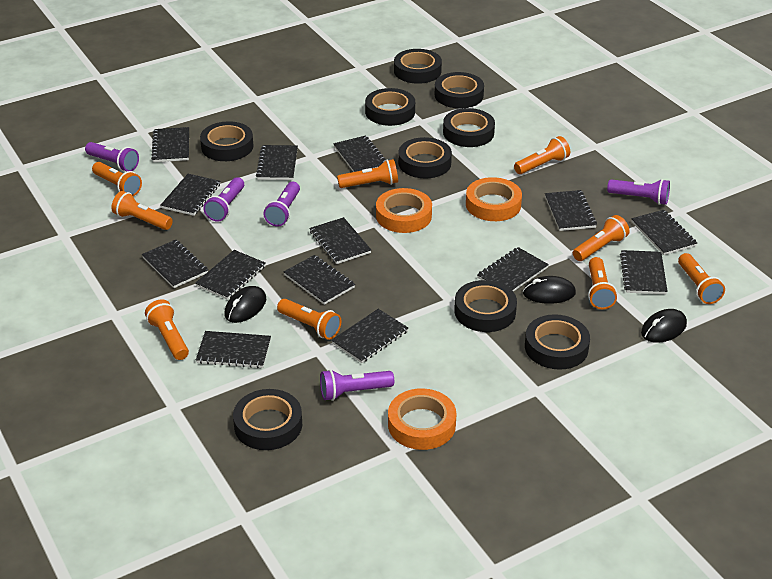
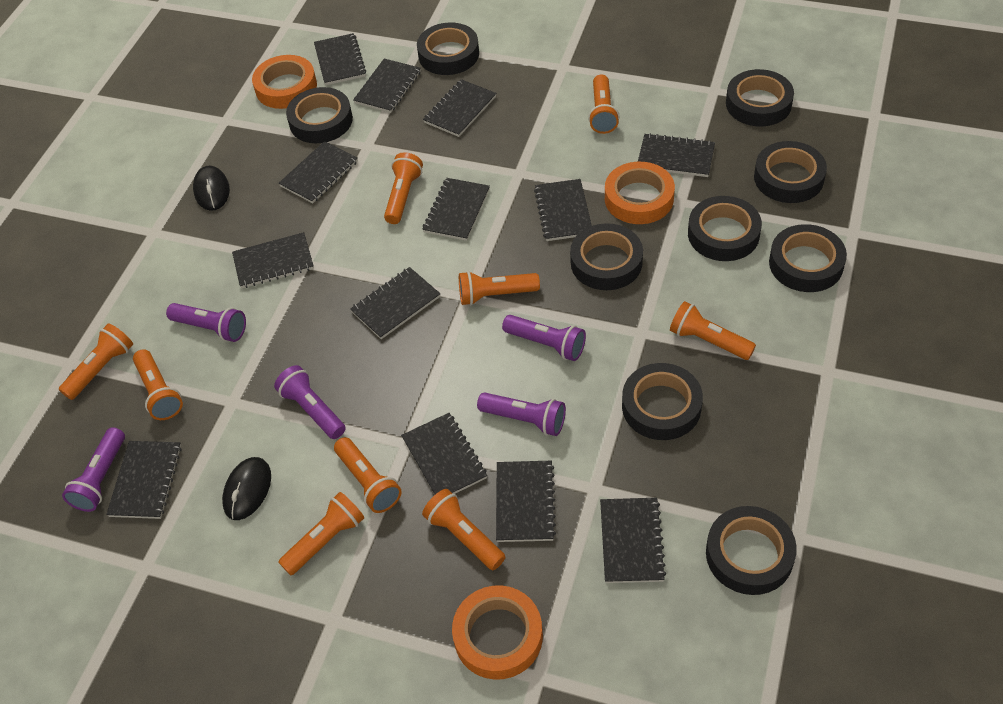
black mouse: 3 -> 2
black notebook: 14 -> 13

